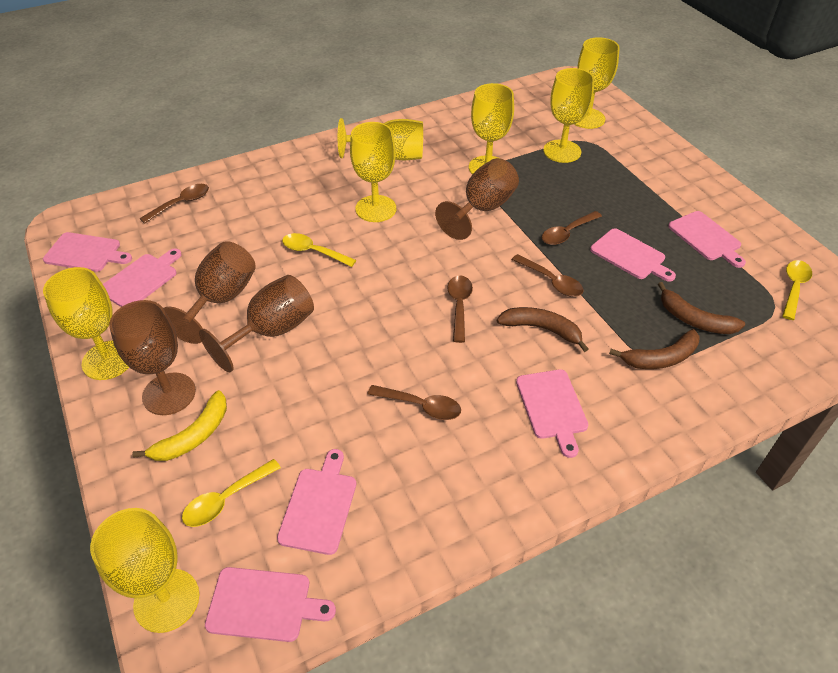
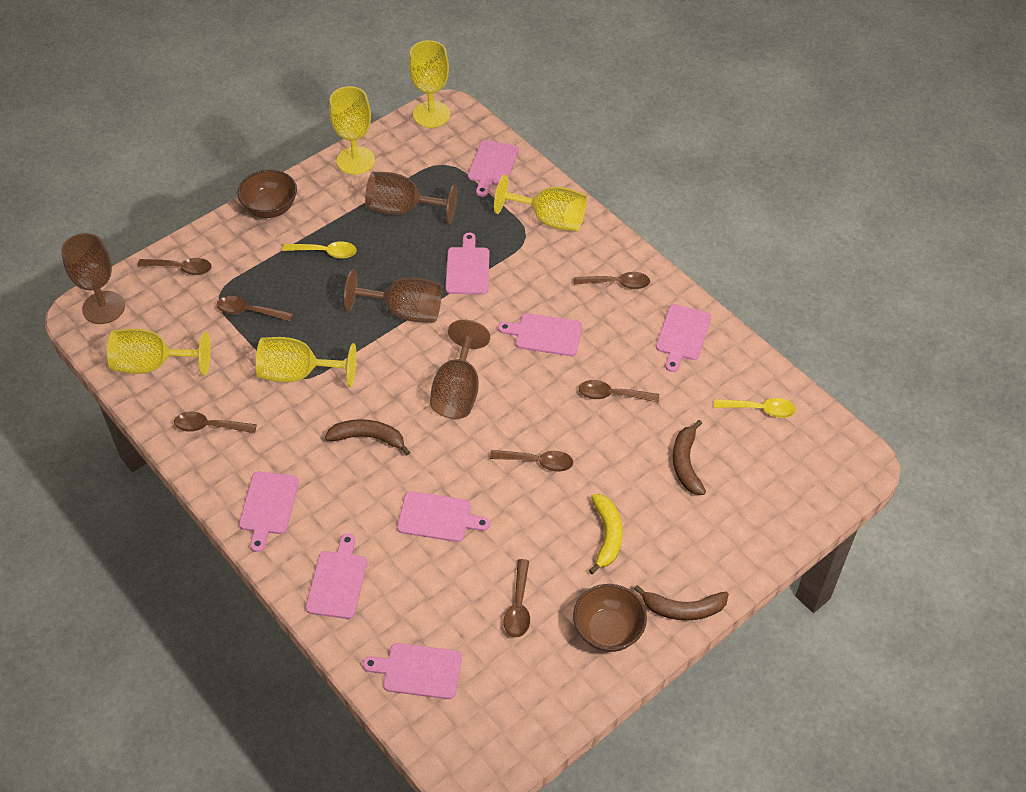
brown bowl: 0 -> 2
brown spoon: 5 -> 7
pink cutting board: 7 -> 8
yellow goblet: 7 -> 5
yellow spoon: 3 -> 2

